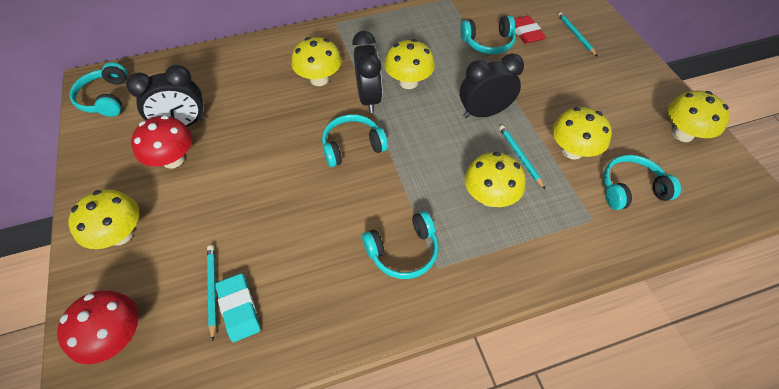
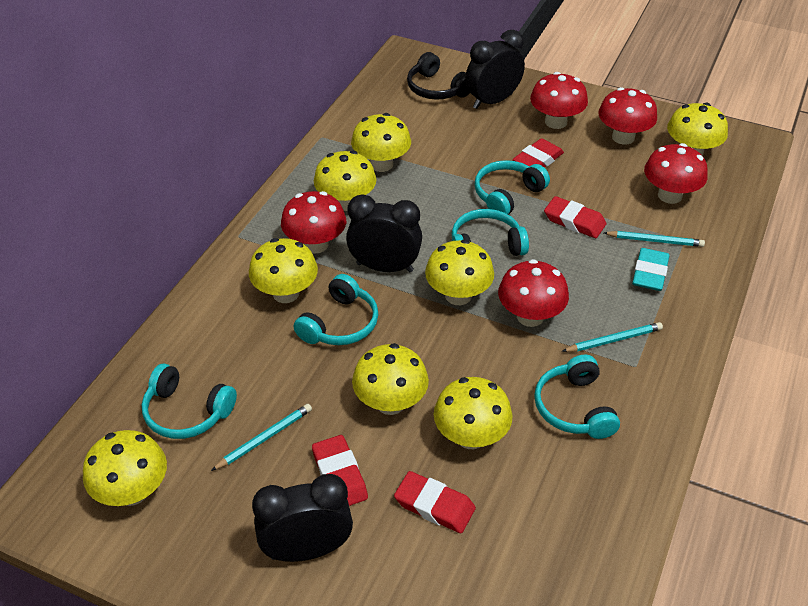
black headphones: 0 -> 1
red eraser: 1 -> 4
red mushroom: 2 -> 5
yellow mushroom: 6 -> 8

